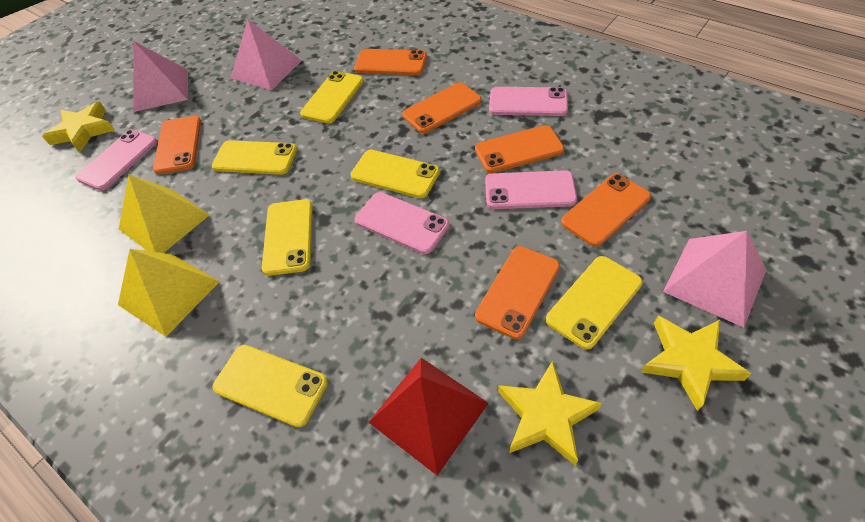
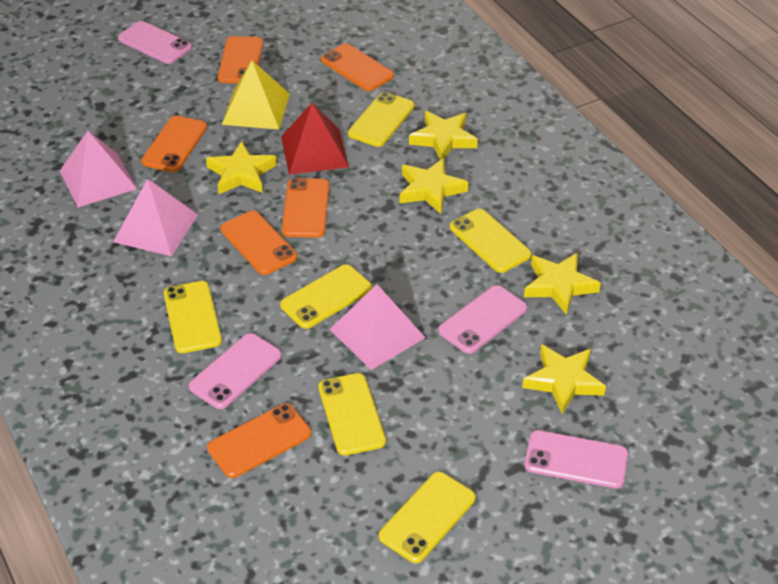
yellow pyramid: 2 -> 1
yellow star: 3 -> 5

